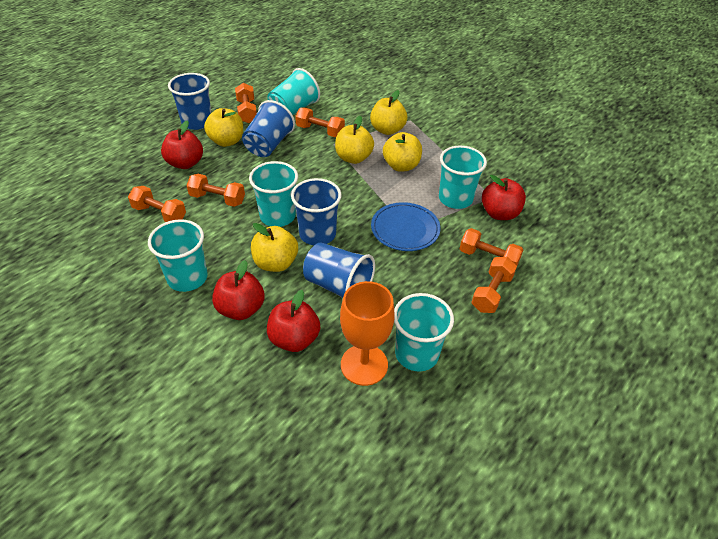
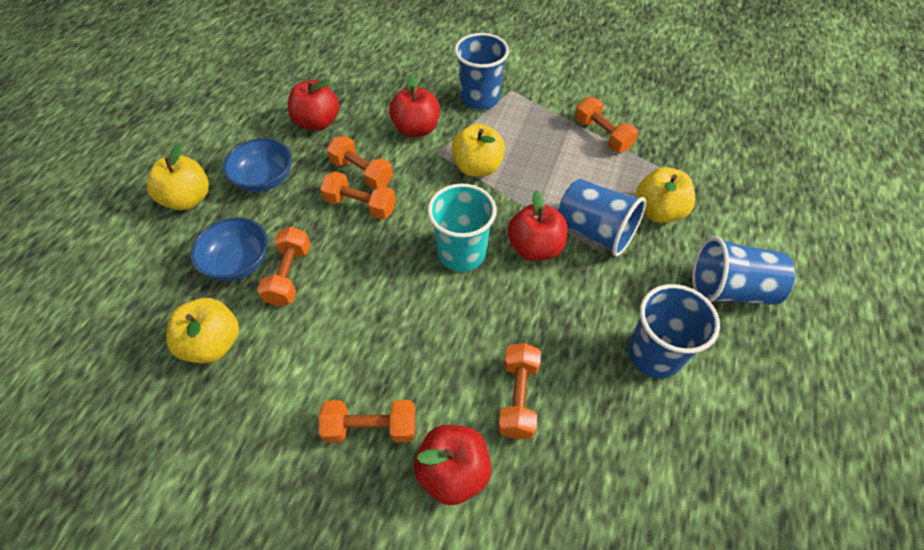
blue bowl: 0 -> 2
blue plate: 1 -> 0
orange goblet: 1 -> 0
turquoise cup: 5 -> 1
yellow apple: 5 -> 4

